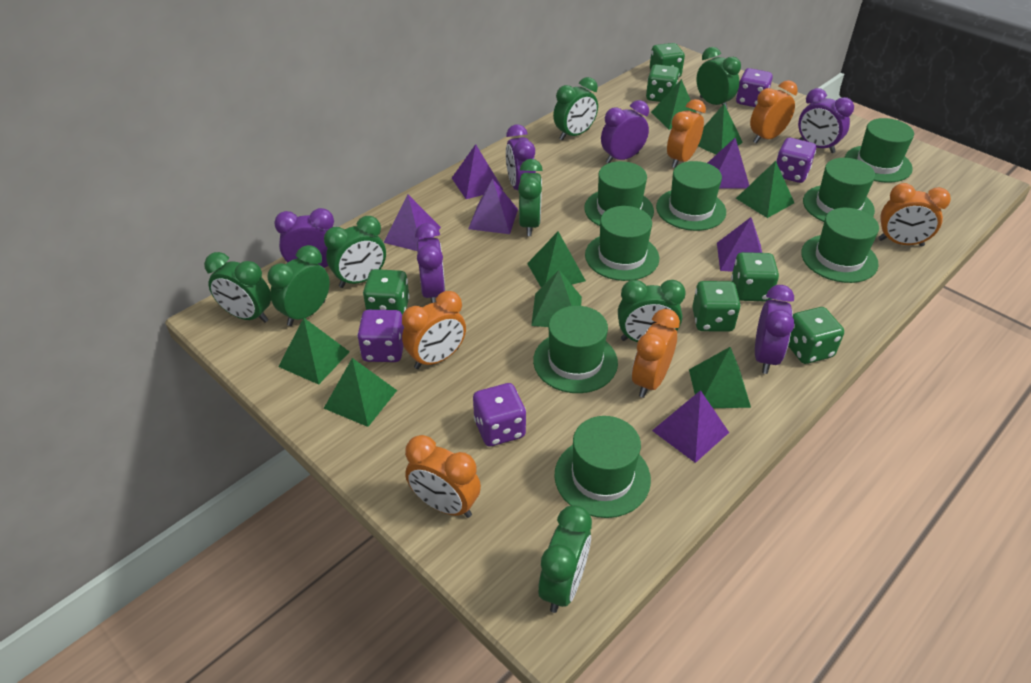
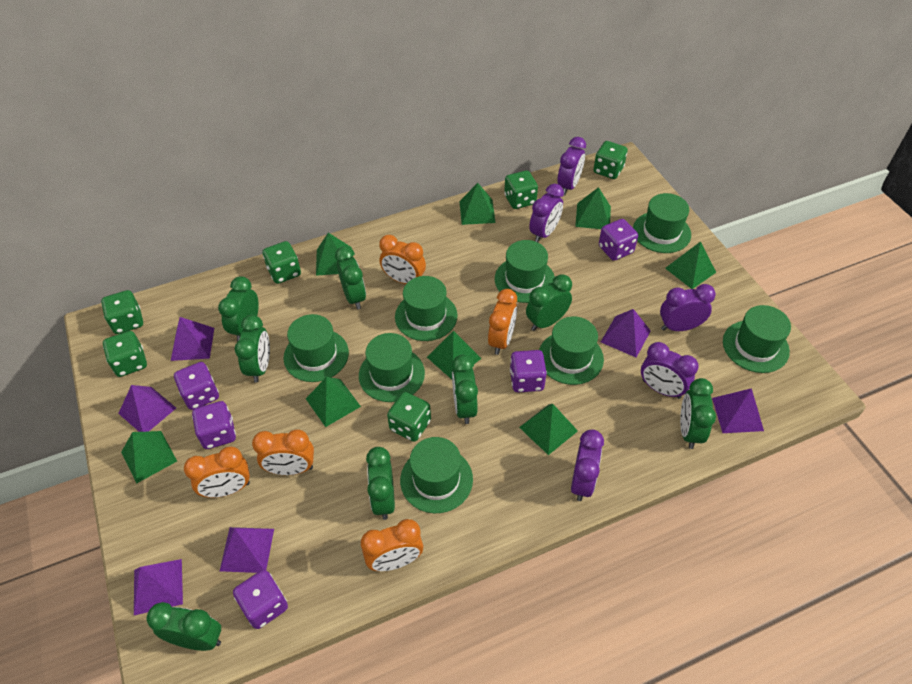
orange clock: 6 -> 5
purple clock: 6 -> 5
purple dice: 4 -> 5

